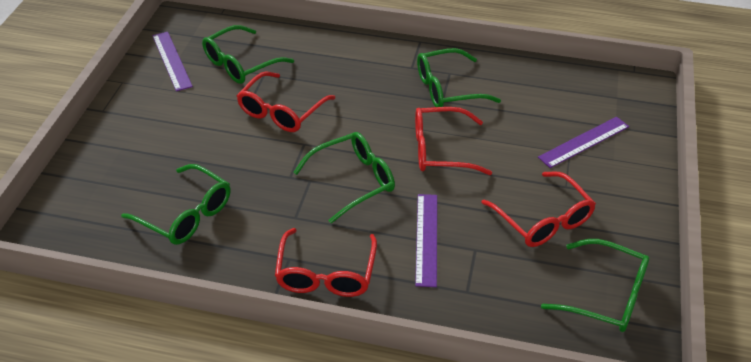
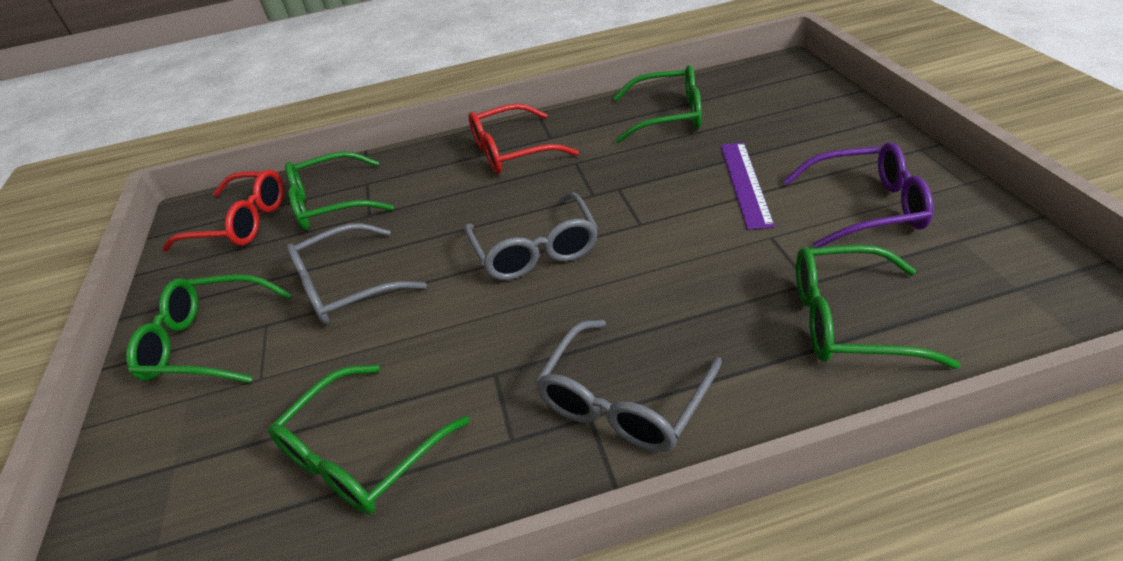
grey glasses: 0 -> 3
purple glasses: 0 -> 1
purple ruler: 3 -> 1
red glasses: 4 -> 2

